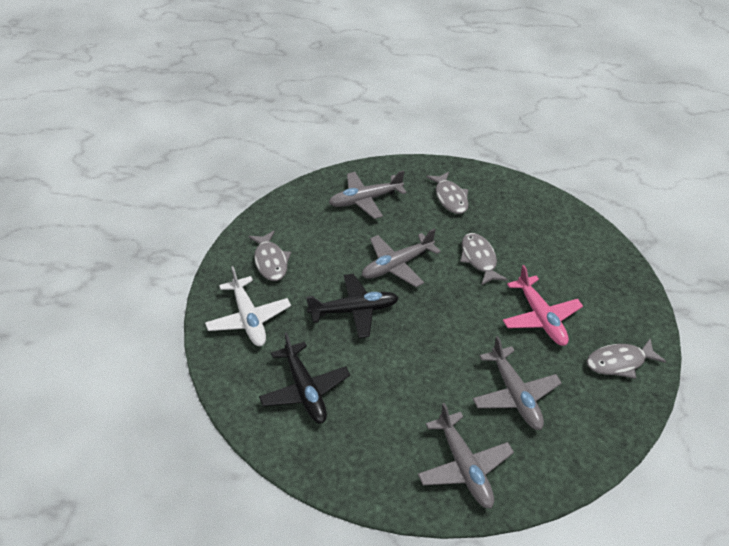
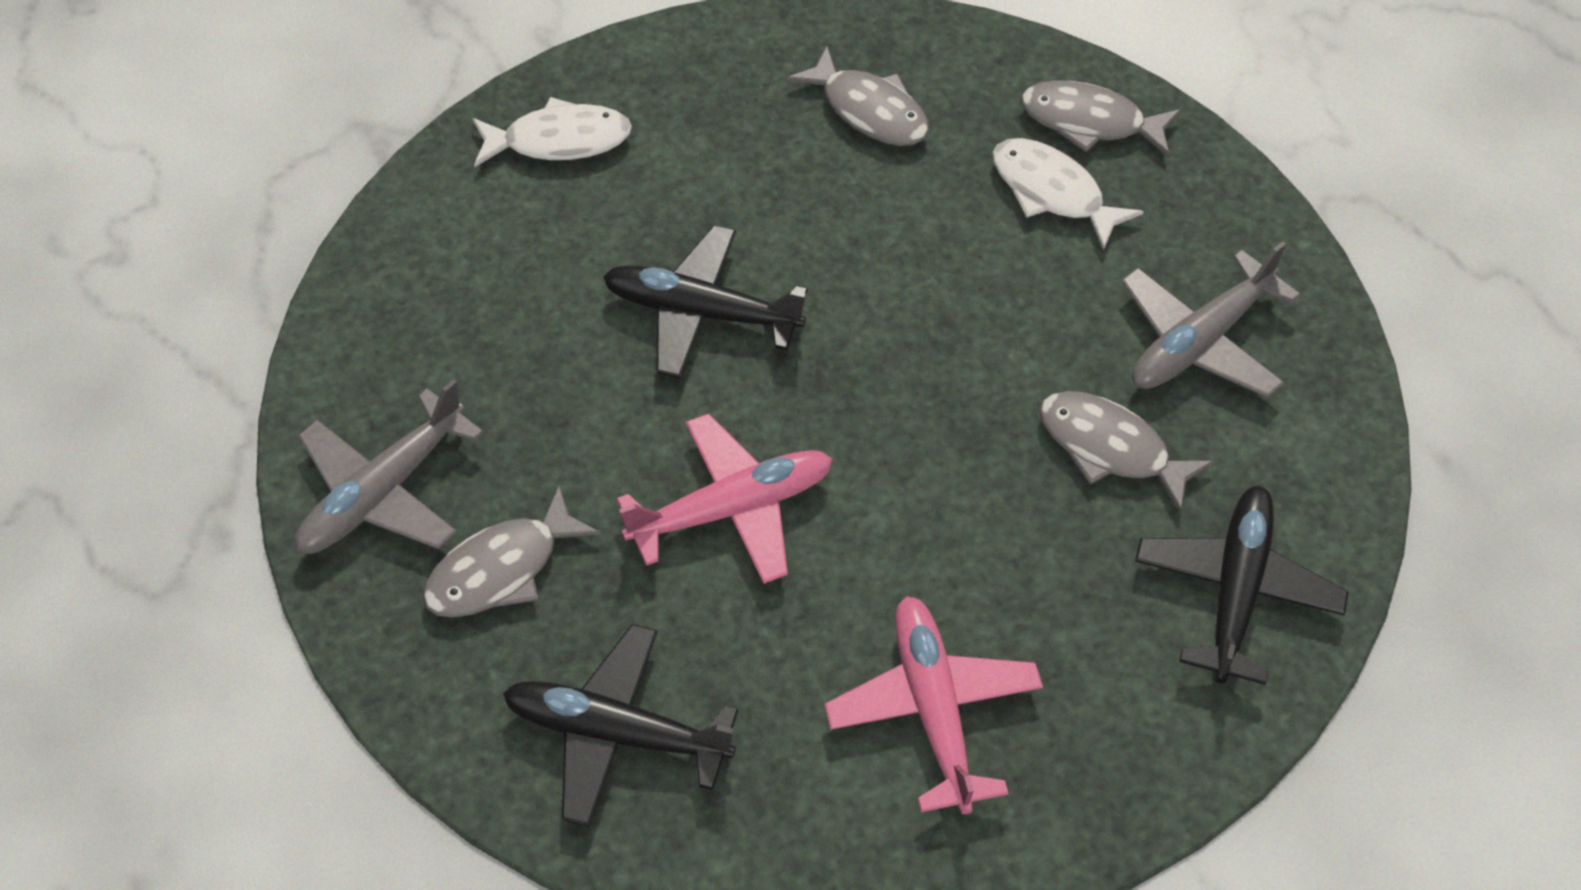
black plane: 2 -> 3
grey plane: 4 -> 2
pink plane: 1 -> 2
white fish: 0 -> 2
white plane: 1 -> 0

